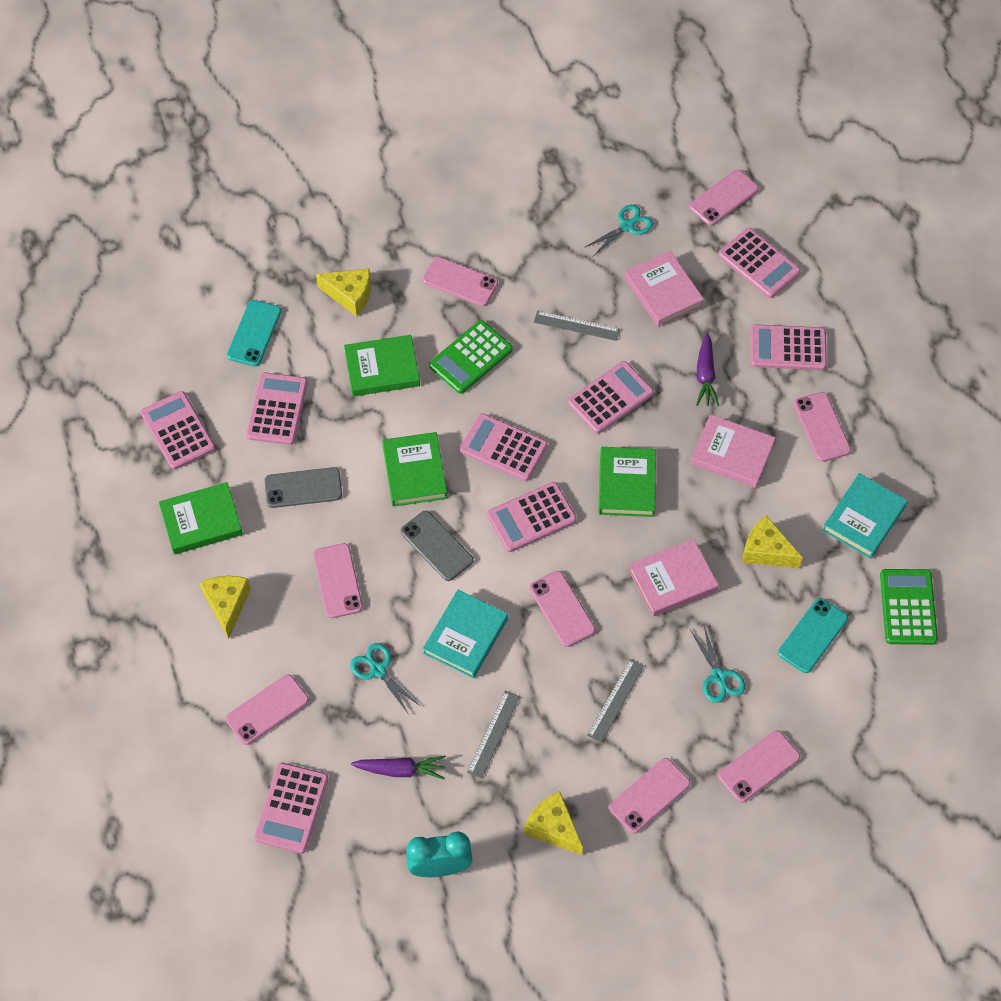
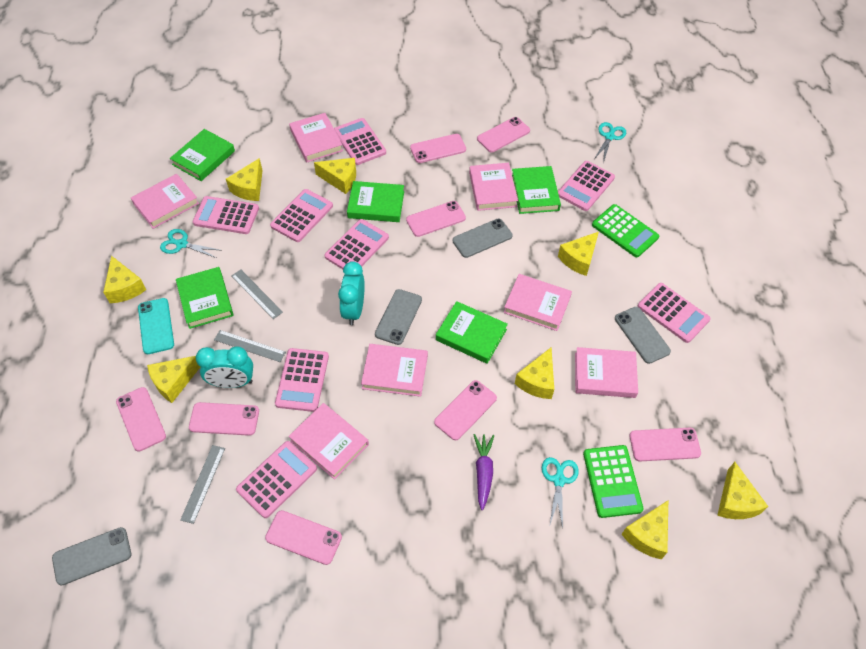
green book: 4 -> 5
grey phone: 2 -> 4
pink book: 3 -> 7
purple carrot: 2 -> 1
turquoise book: 2 -> 0
turquoise clock: 1 -> 2
turquoise phone: 2 -> 1
yellow cheese: 4 -> 8

